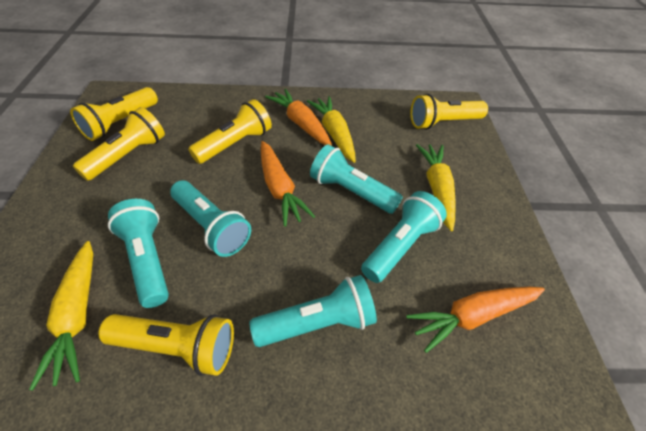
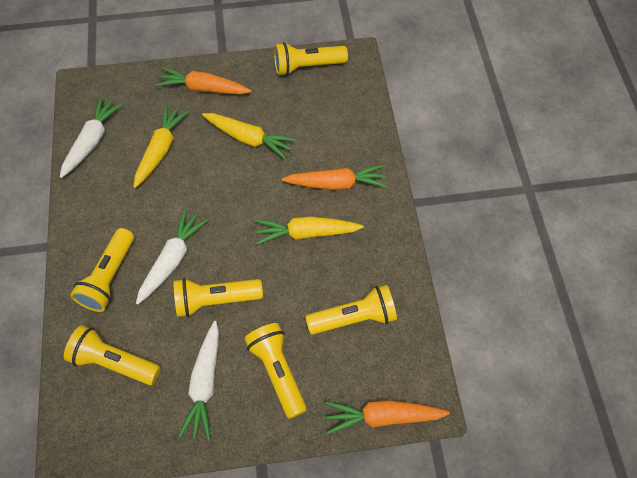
turquoise flashlight: 5 -> 0
white carrot: 0 -> 3
yellow flashlight: 5 -> 6

